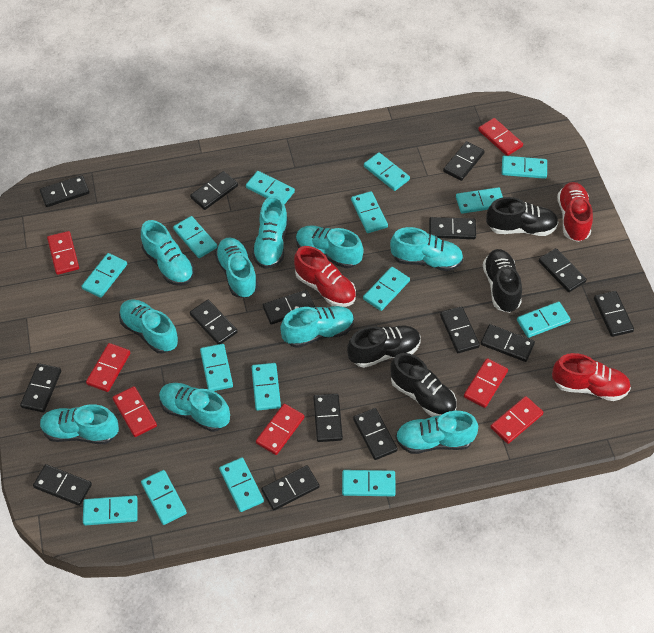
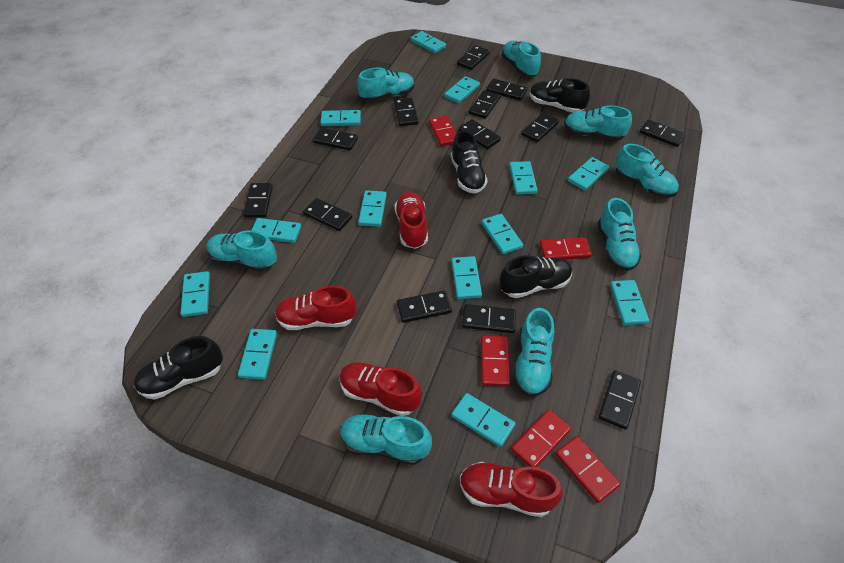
black domino: 15 -> 13
red domino: 7 -> 5
red shoe: 3 -> 4
turquoise domino: 15 -> 13
turquoise shoe: 10 -> 8

